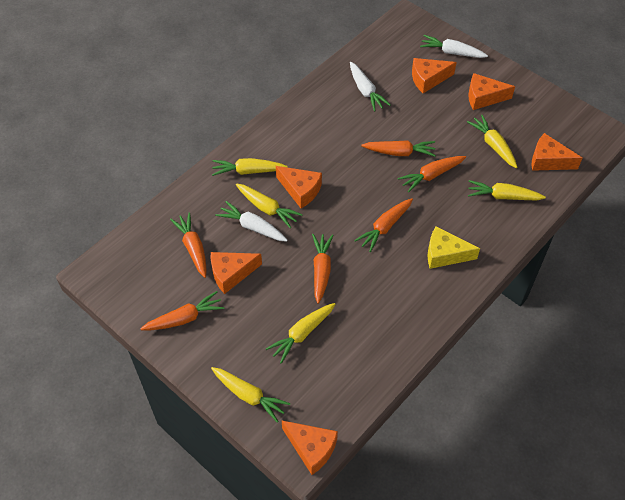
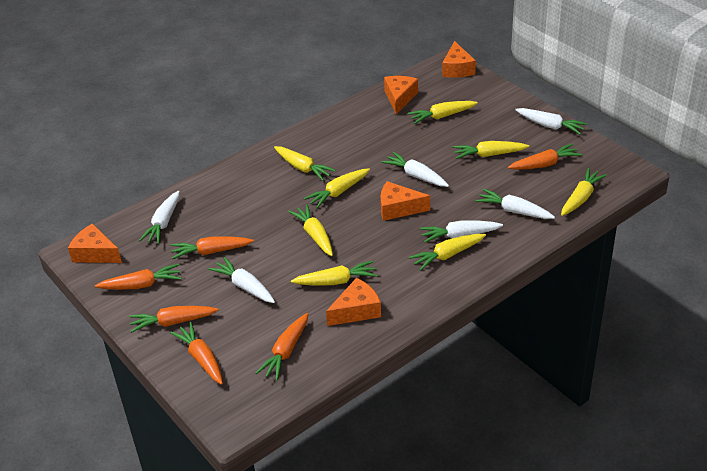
orange cheese: 6 -> 5
white carrot: 3 -> 6
yellow carrot: 6 -> 8
yellow cheese: 1 -> 0

